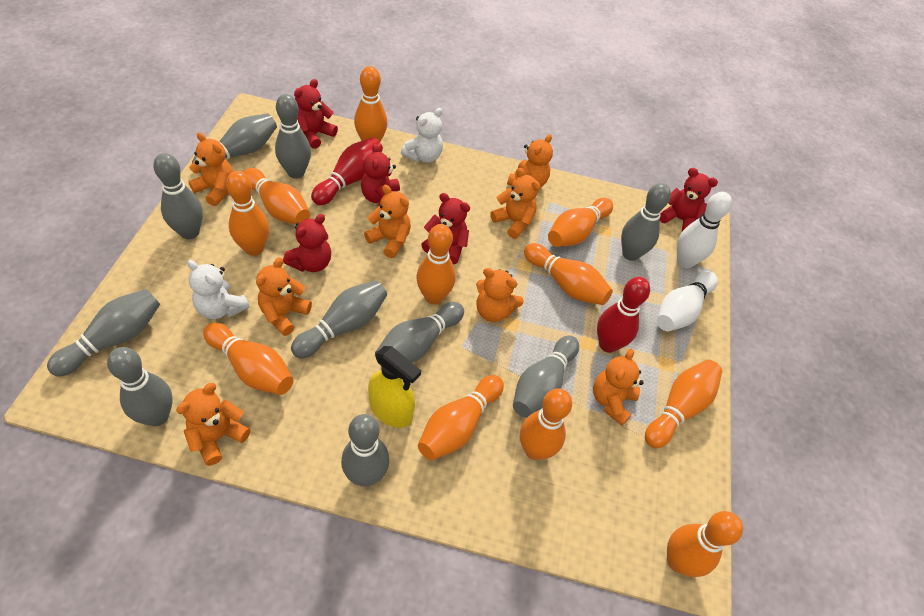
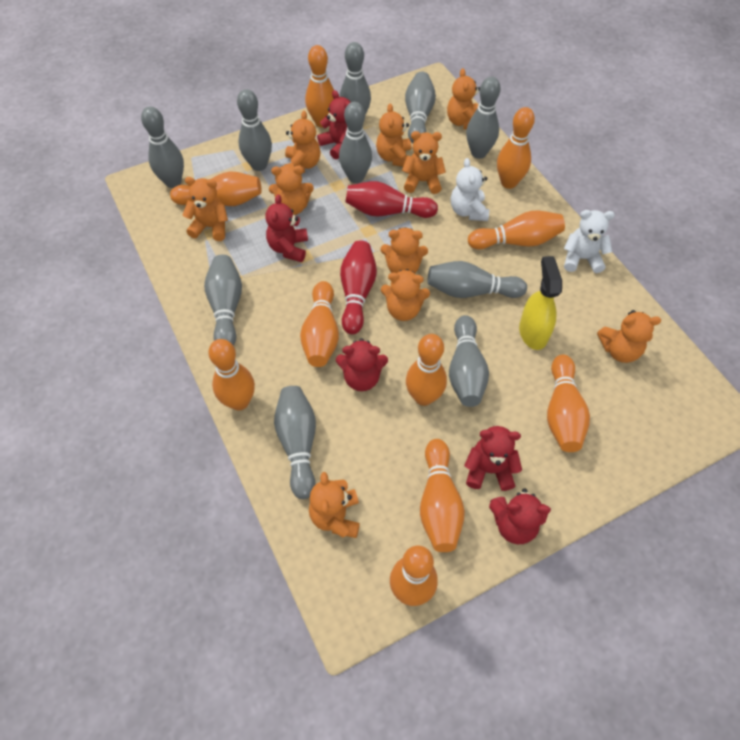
orange bowling pin: 11 -> 10
orange teddy bear: 8 -> 10
white bowling pin: 2 -> 0

